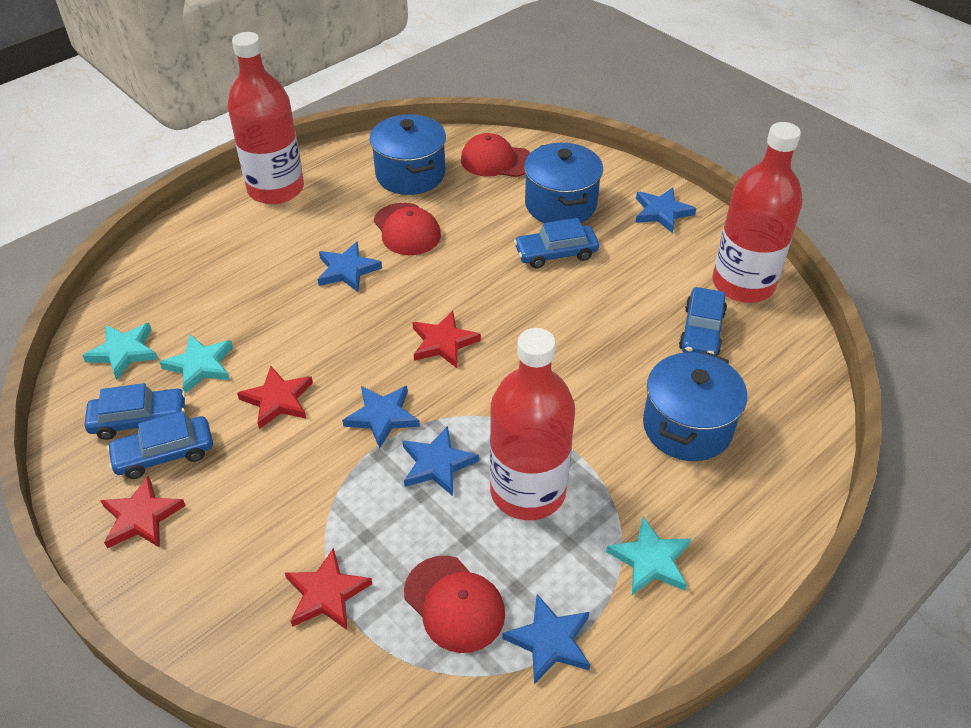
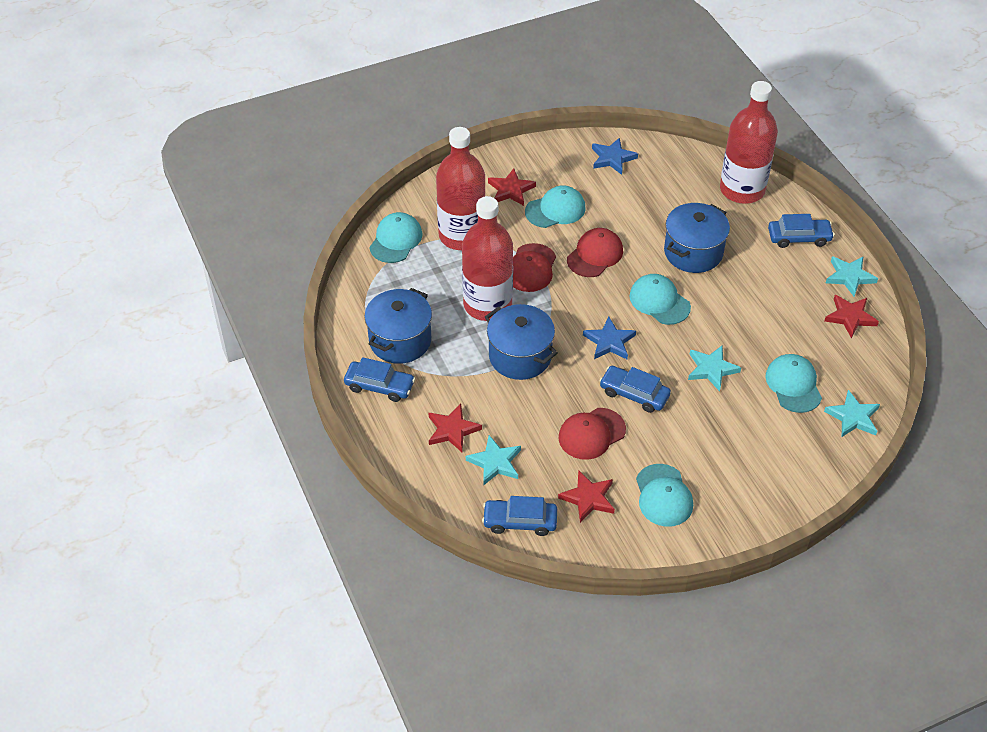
blue star: 5 -> 2
turquoise cap: 0 -> 5
turquoise star: 3 -> 4

